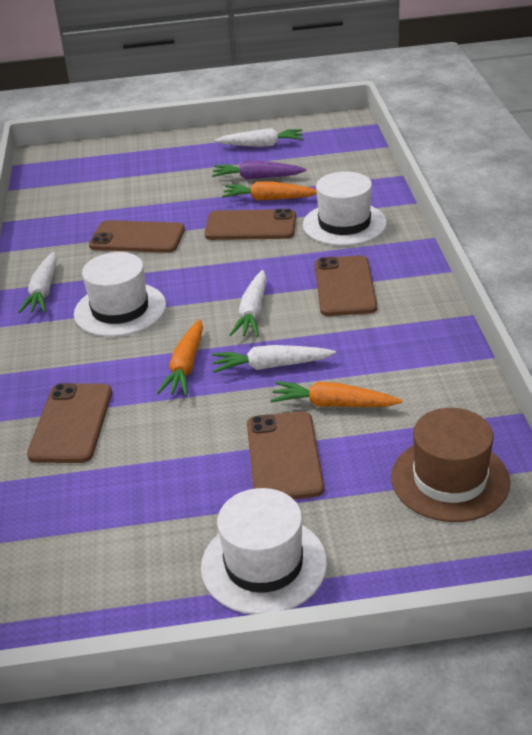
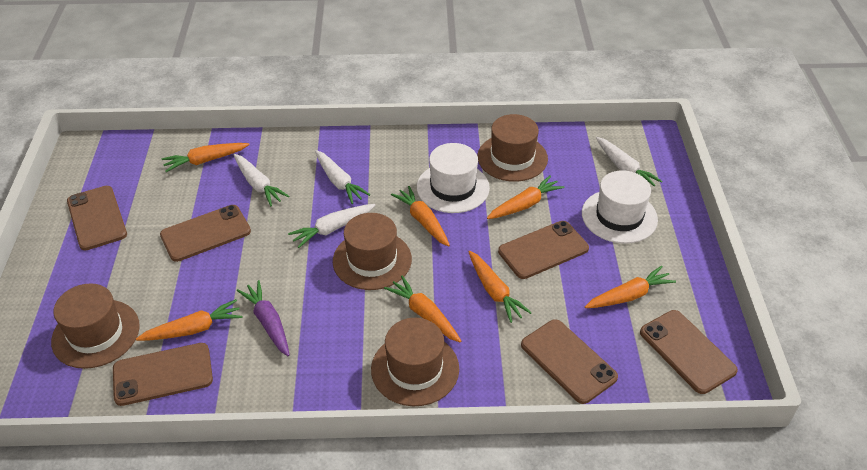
brown hat: 1 -> 4
brown phone: 5 -> 6
orange carrot: 3 -> 7
white hat: 3 -> 2

